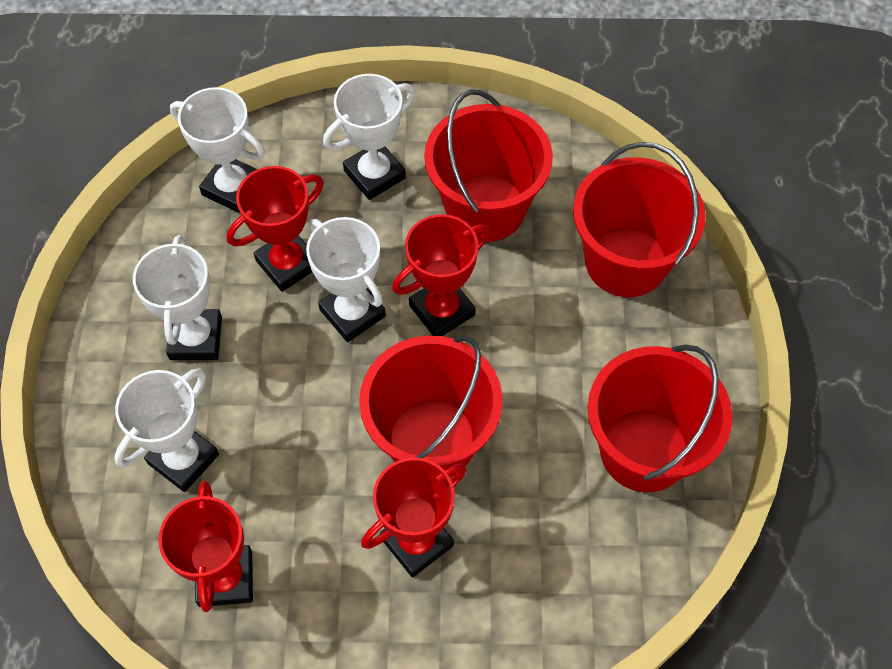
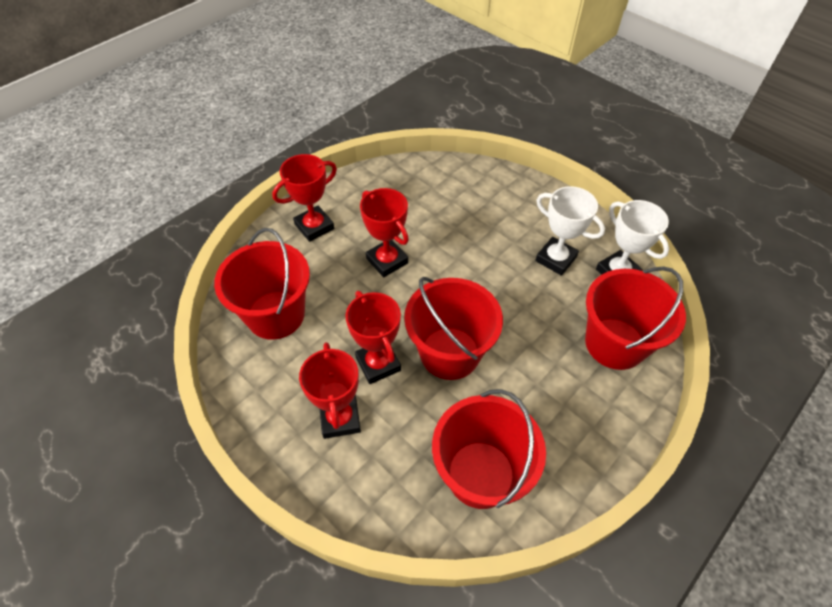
white trophy: 5 -> 2

